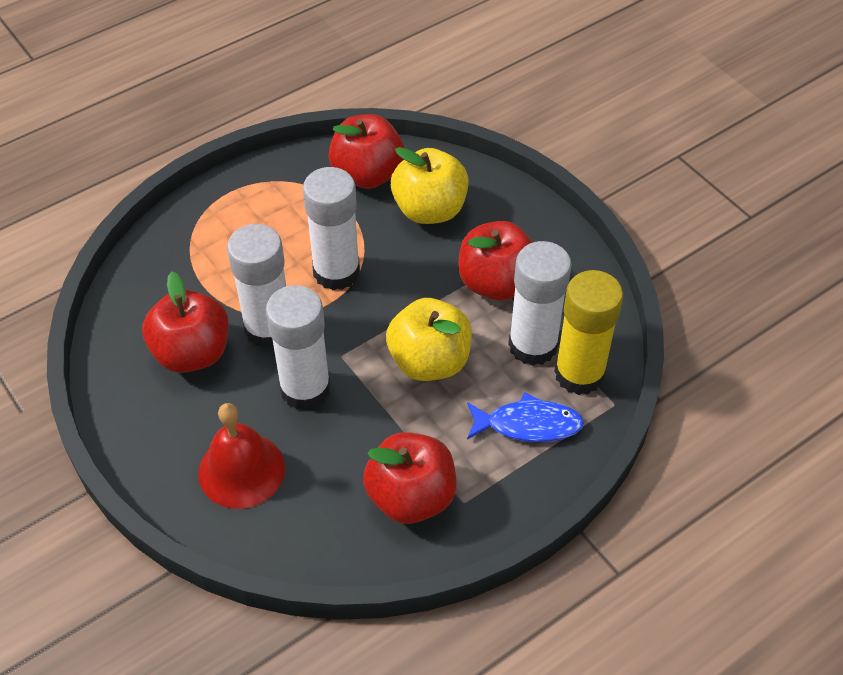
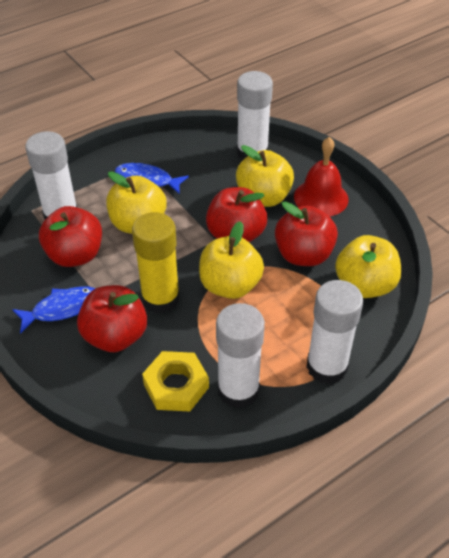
blue fish: 1 -> 2
yellow apple: 2 -> 4
yellow nut: 0 -> 1

